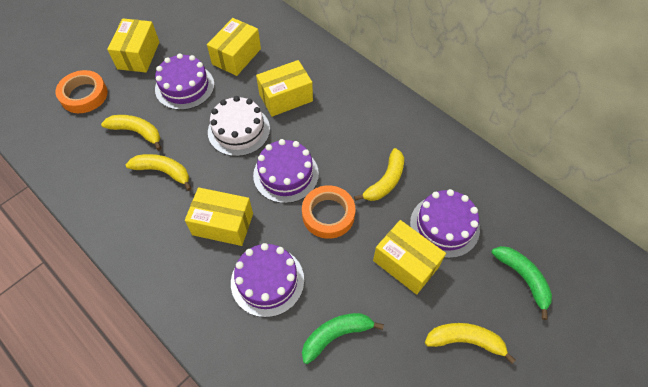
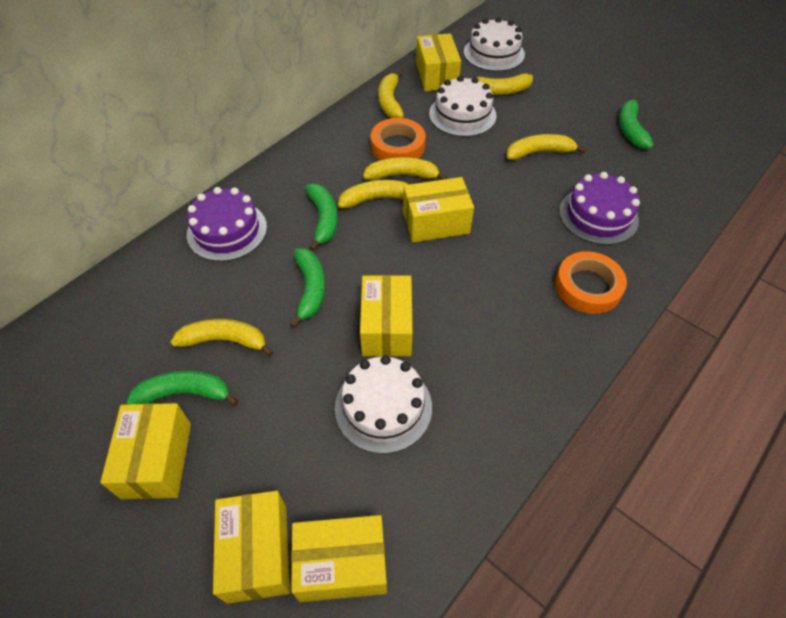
green banana: 2 -> 4
purple cake: 4 -> 2
white cake: 1 -> 3
yellow banana: 4 -> 6
yellow box: 5 -> 6

